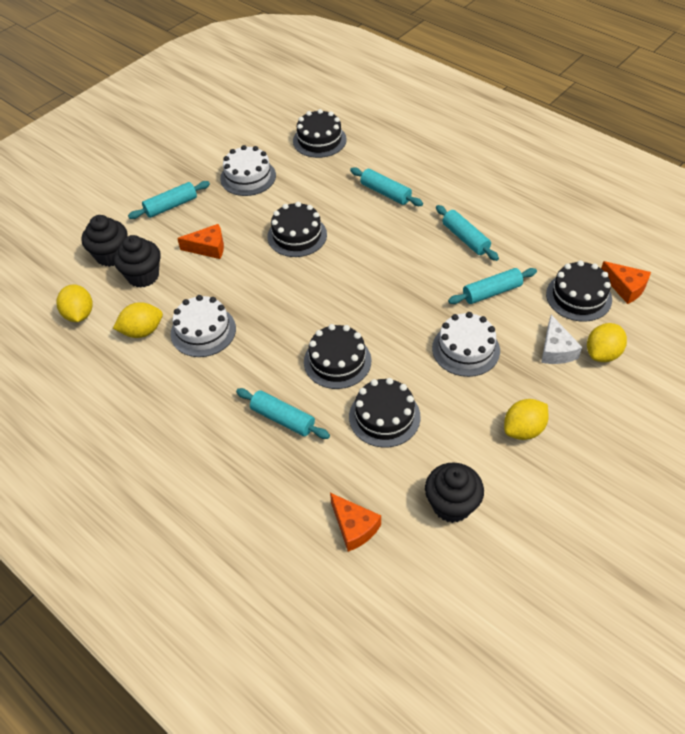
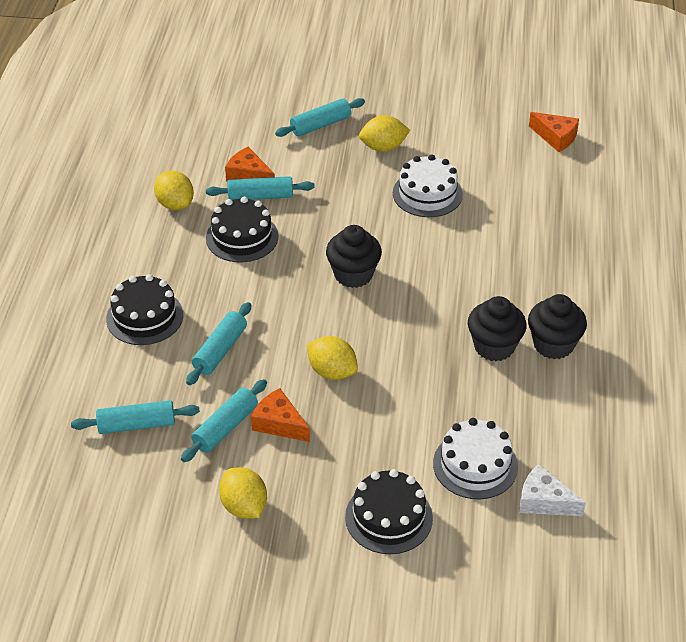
black cake: 5 -> 3
white cake: 3 -> 2

